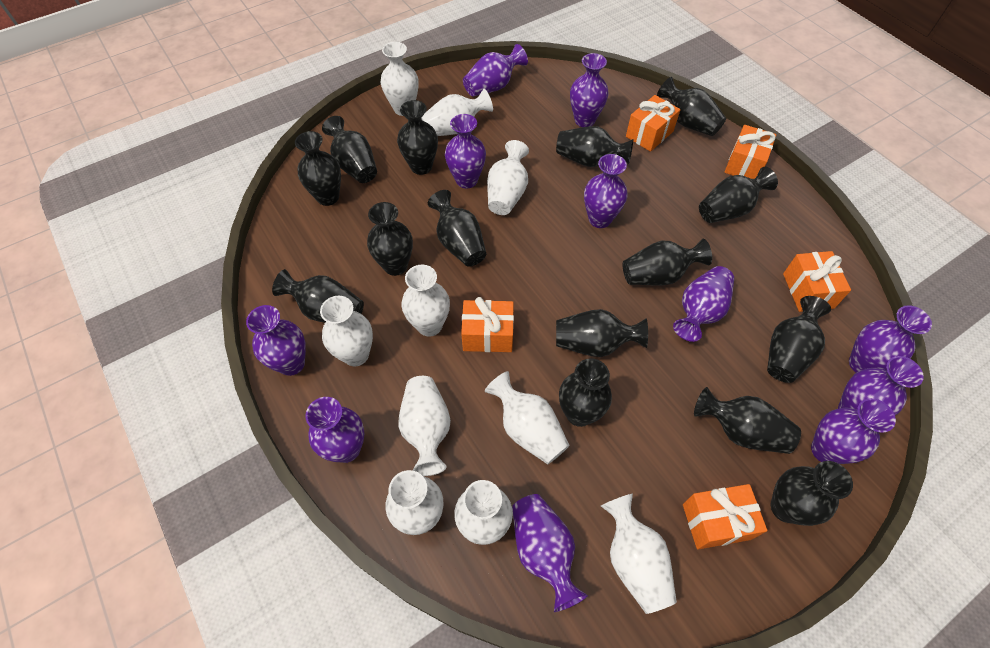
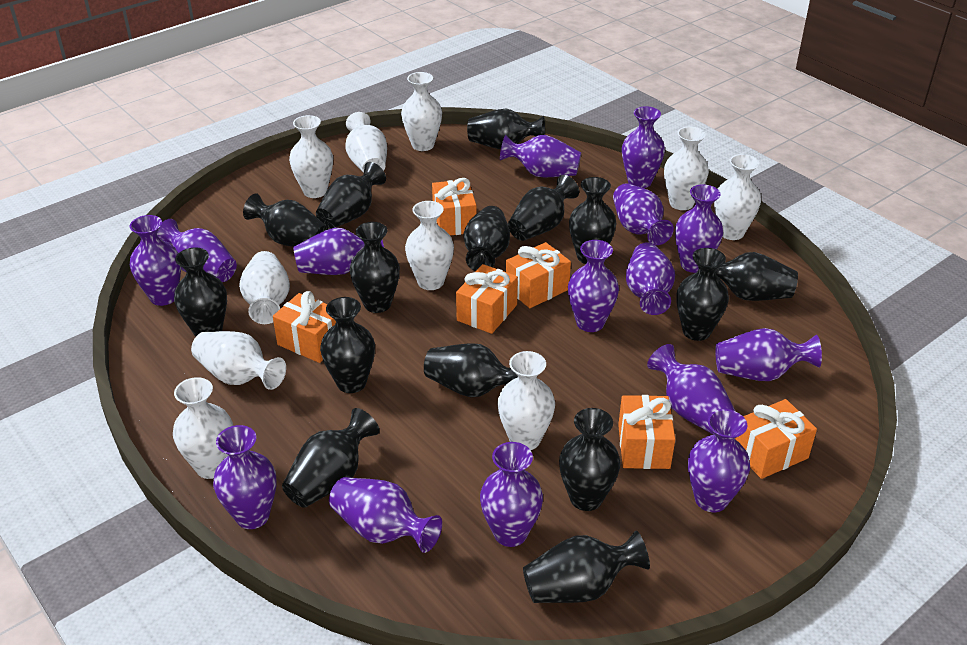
orange gift: 5 -> 6
purple vase: 11 -> 15

